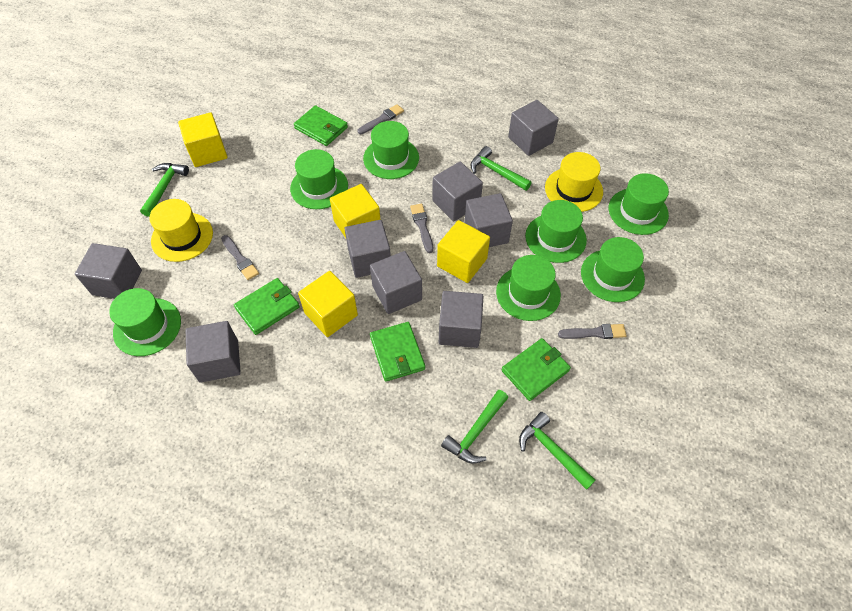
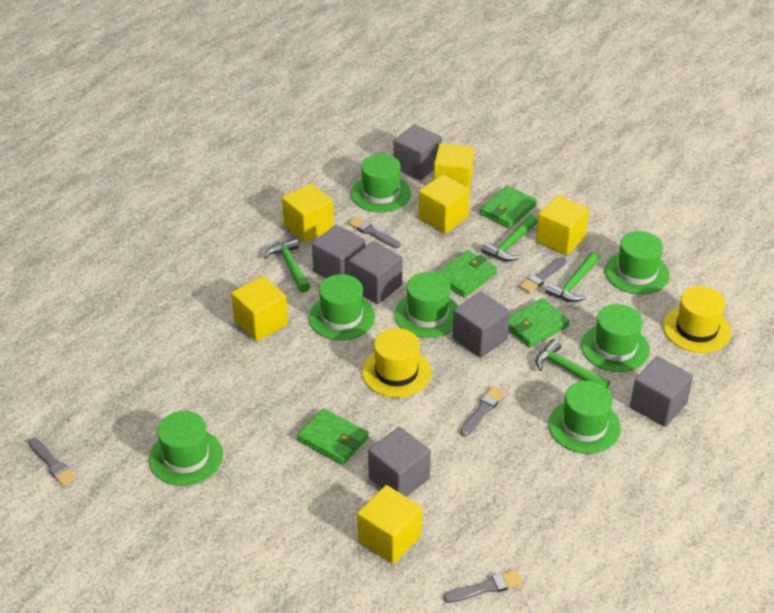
grey brush: 4 -> 5
grey cube: 8 -> 6
yellow cube: 4 -> 6

